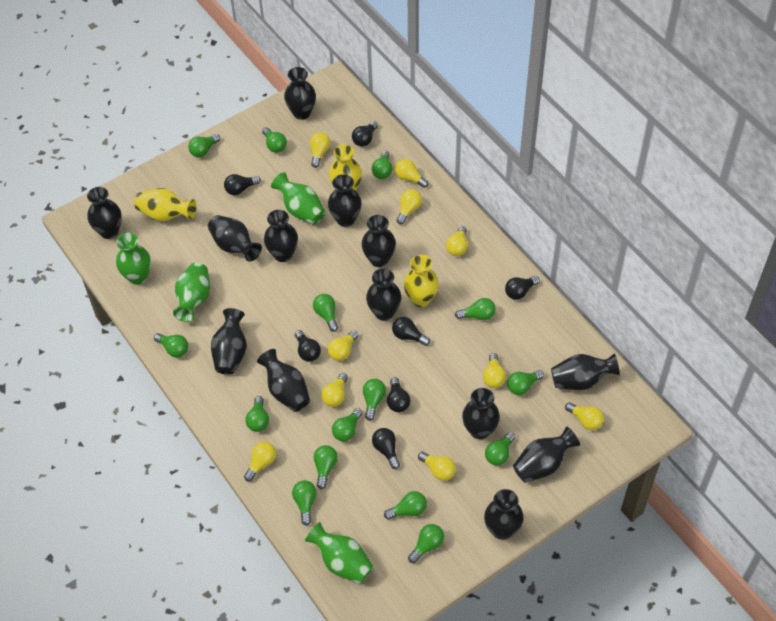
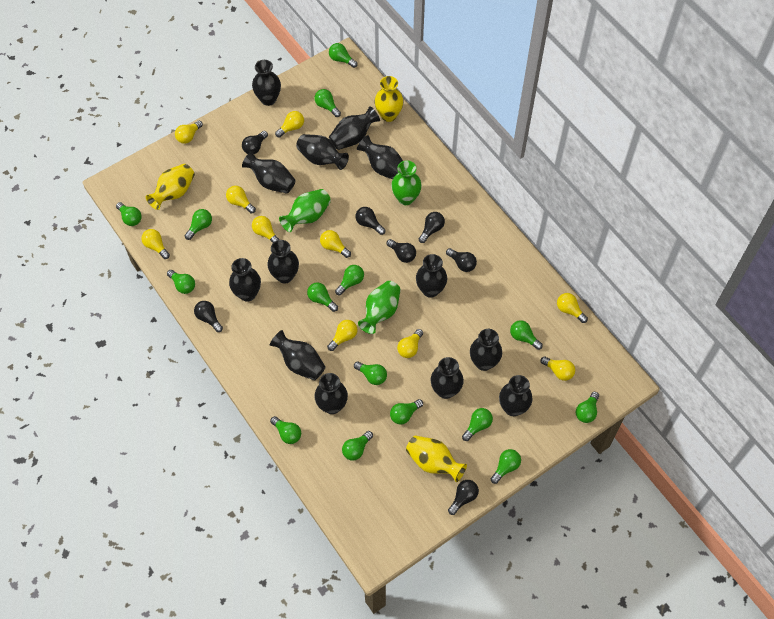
green vase: 4 -> 3

